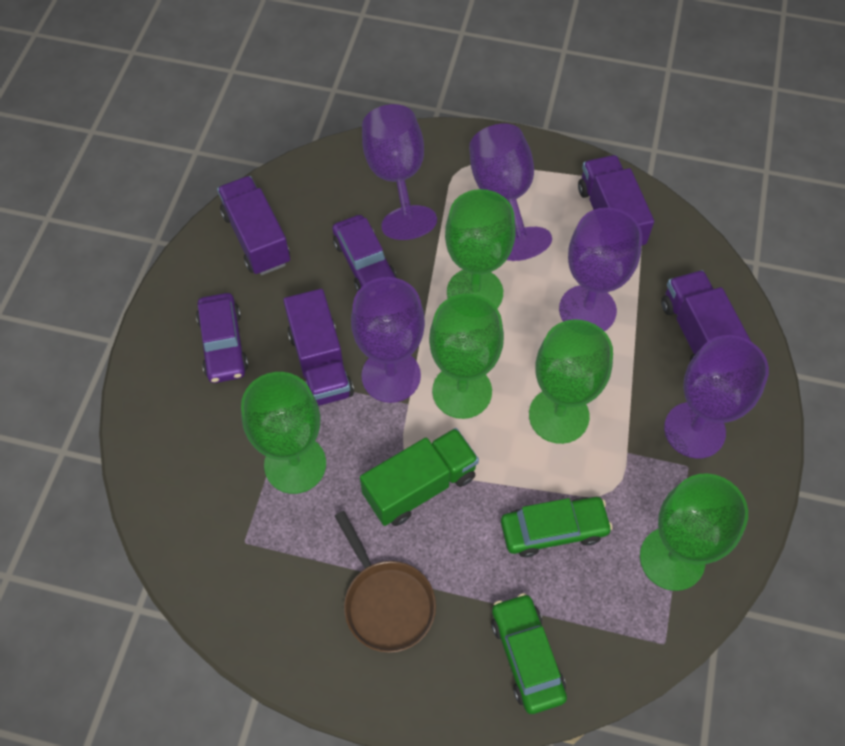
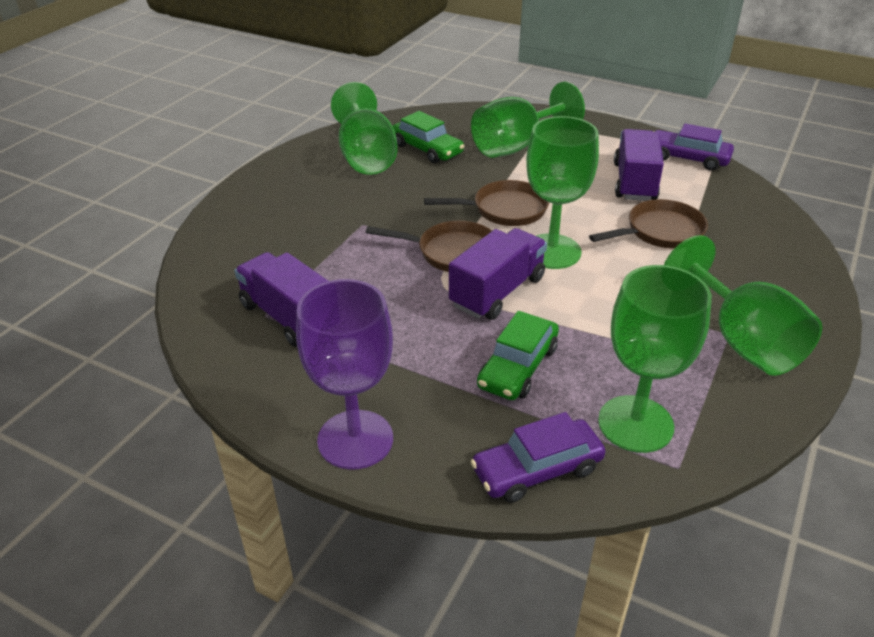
brown pan: 1 -> 3
green truck: 1 -> 0
purple goblet: 5 -> 1
purple truck: 4 -> 3

